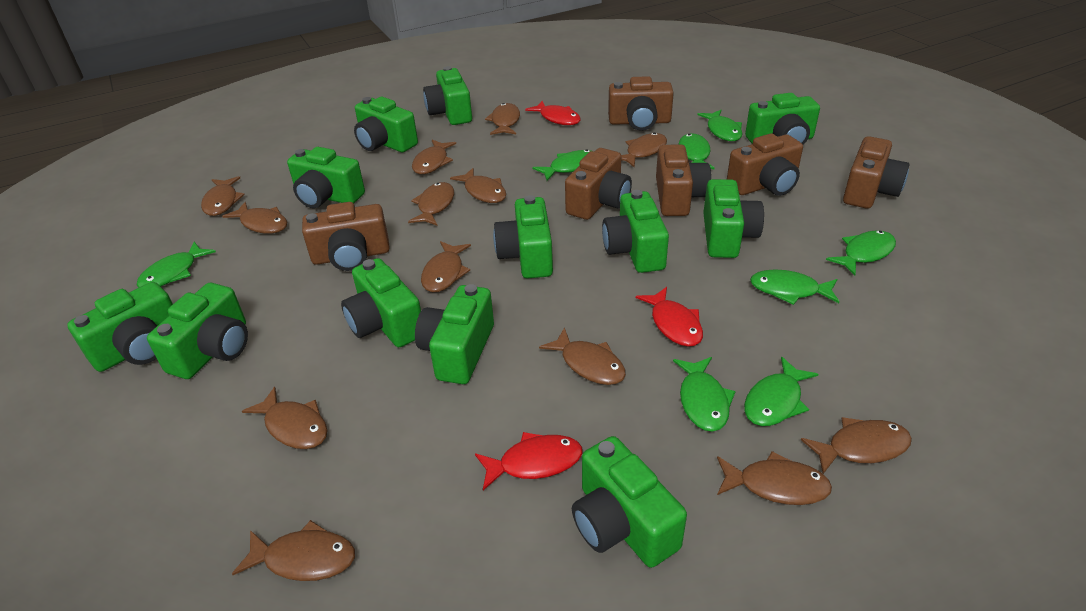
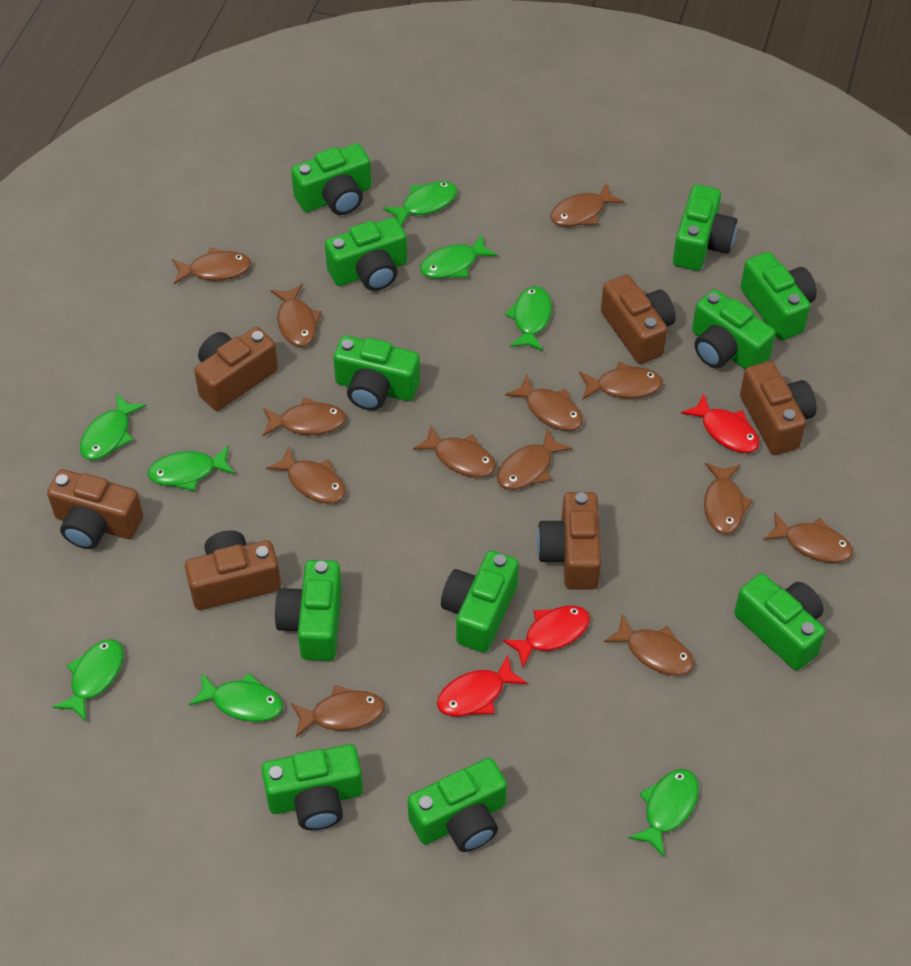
green camera: 12 -> 11

